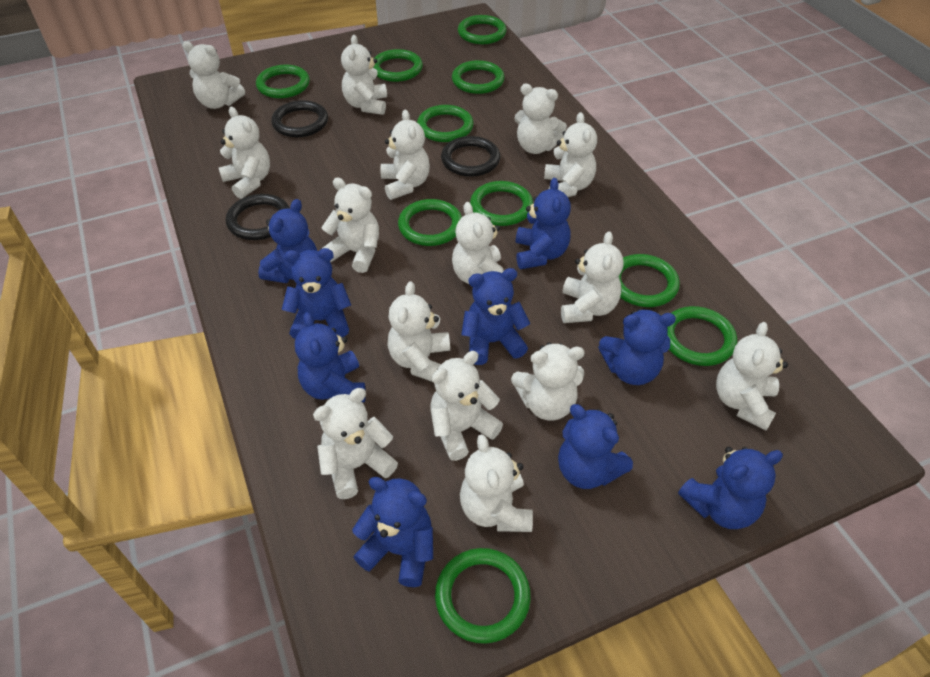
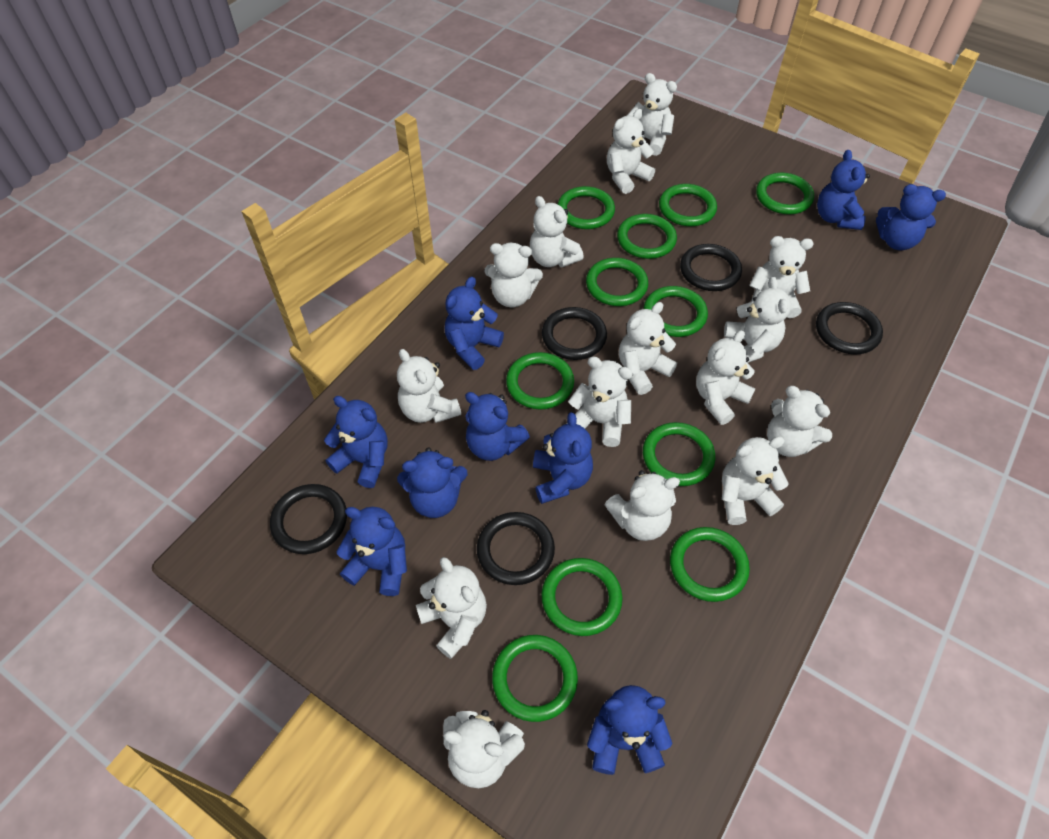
black ring: 3 -> 5
green ring: 10 -> 11

